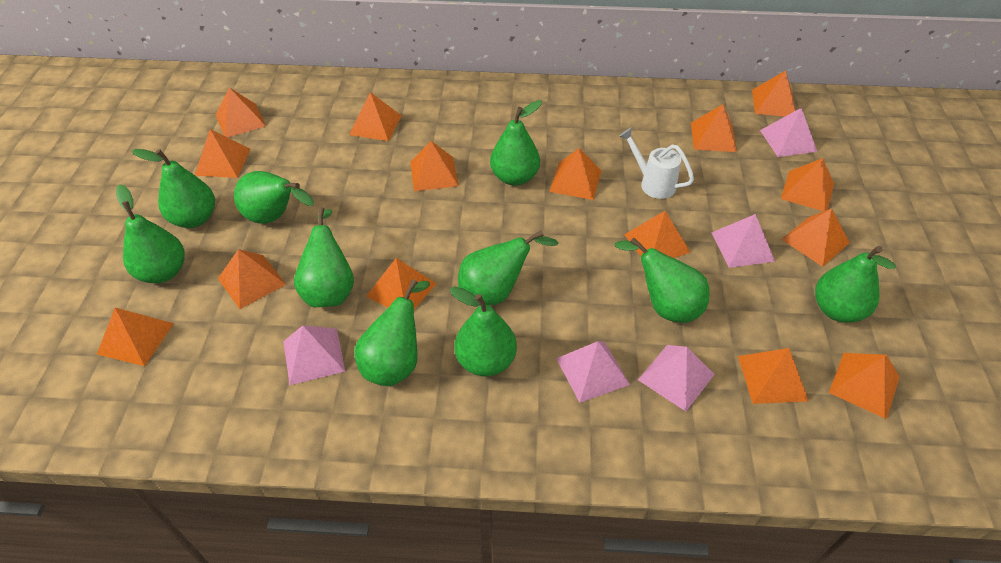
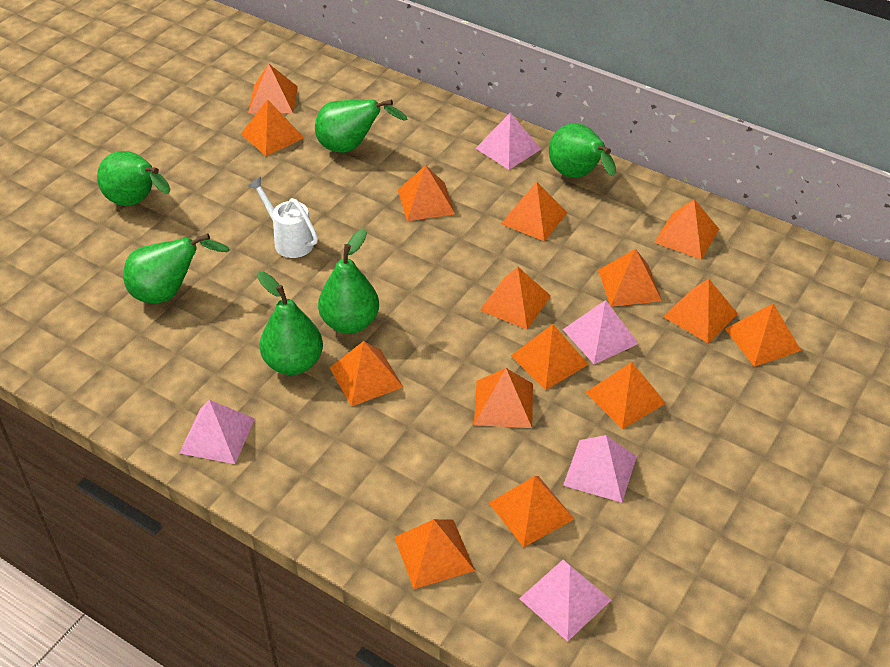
green pear: 10 -> 6

